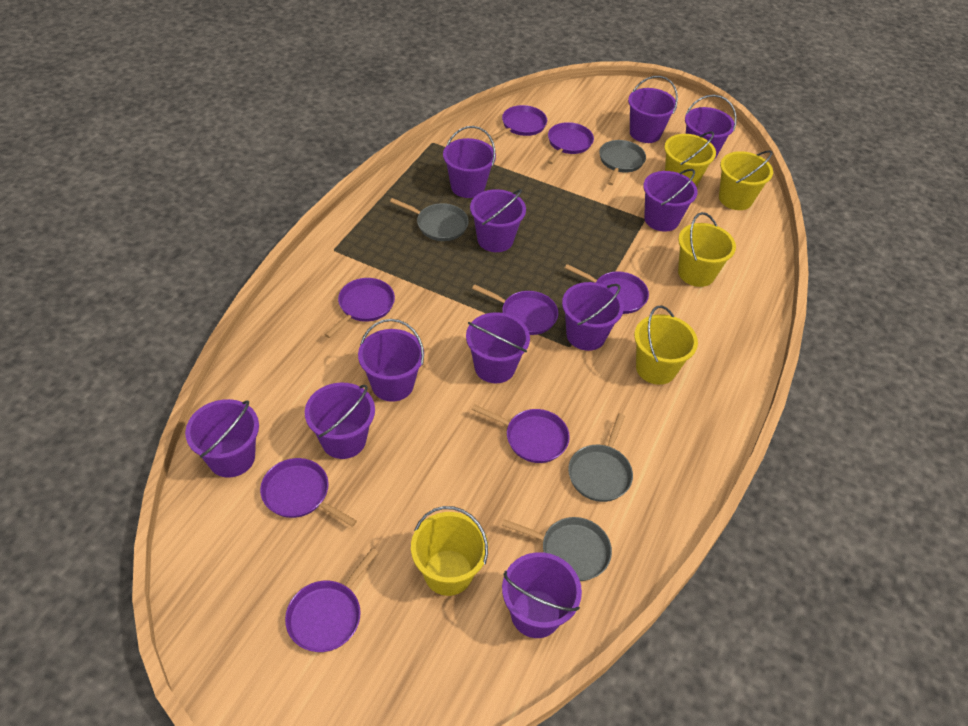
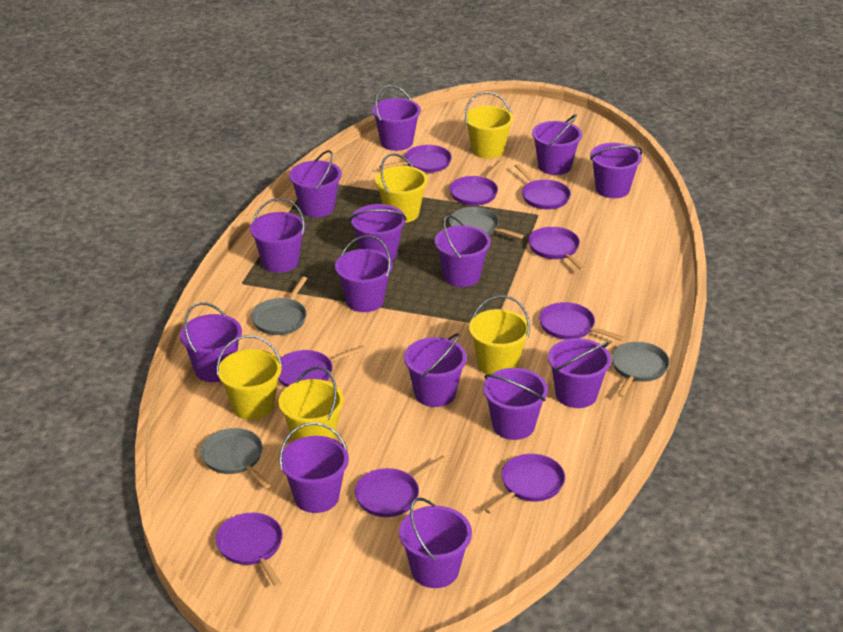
purple bucket: 11 -> 14
purple pan: 8 -> 9

